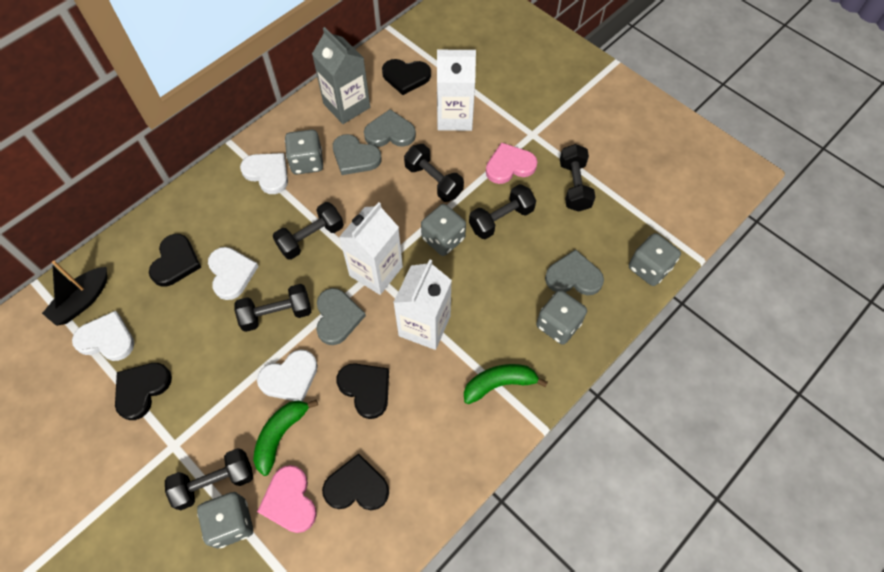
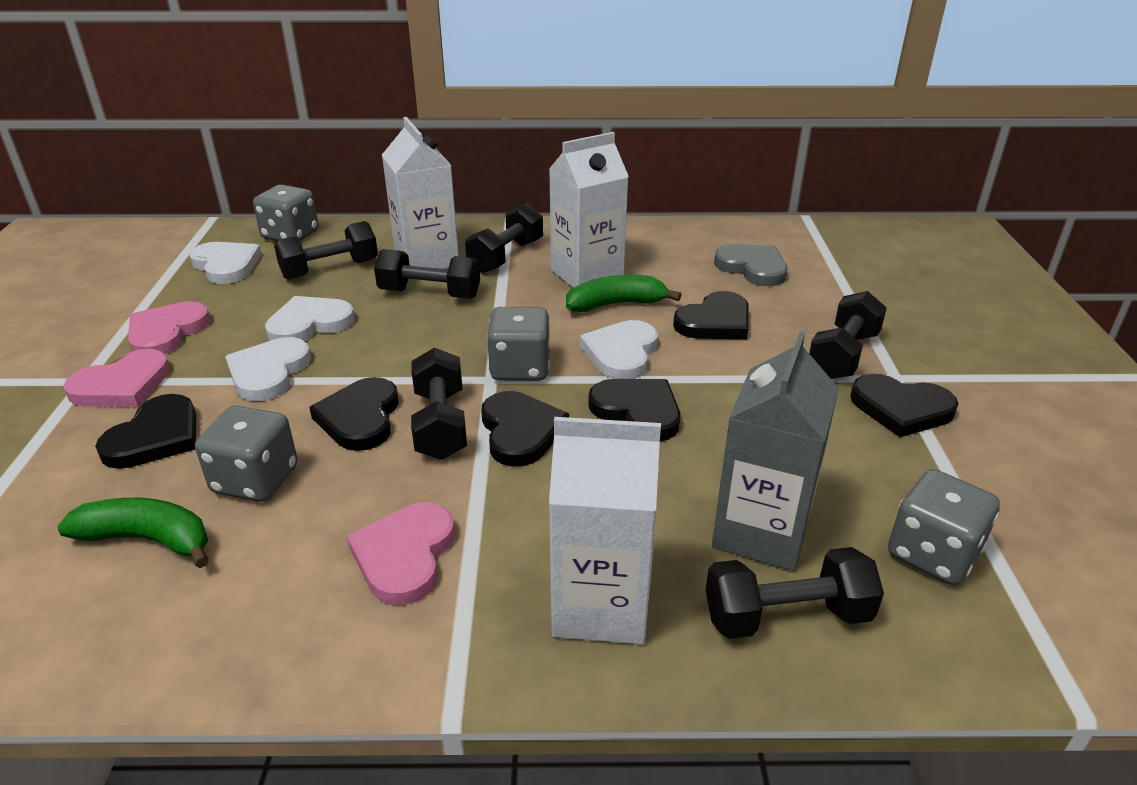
black boat: 1 -> 0
black heart: 5 -> 6
grey dice: 5 -> 4
grey heart: 4 -> 1
pink heart: 2 -> 3

